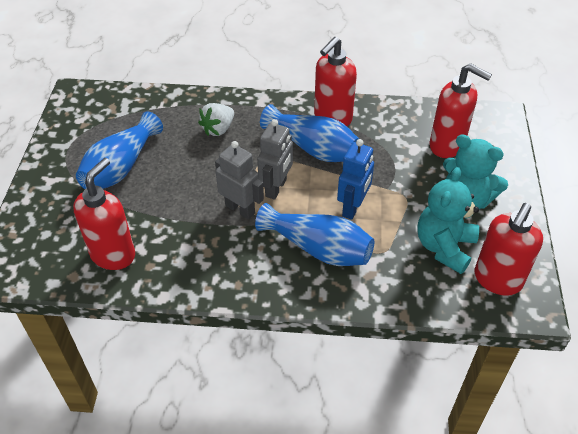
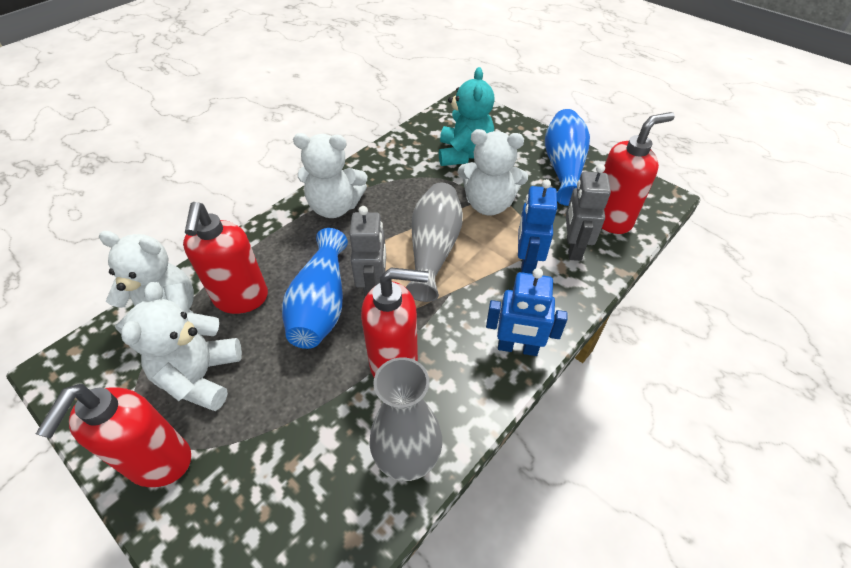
blue robot: 1 -> 2
blue vase: 3 -> 2
grey vase: 0 -> 2
turquoise teddy bear: 2 -> 1
white strawberry: 1 -> 0
white teddy bear: 0 -> 4

